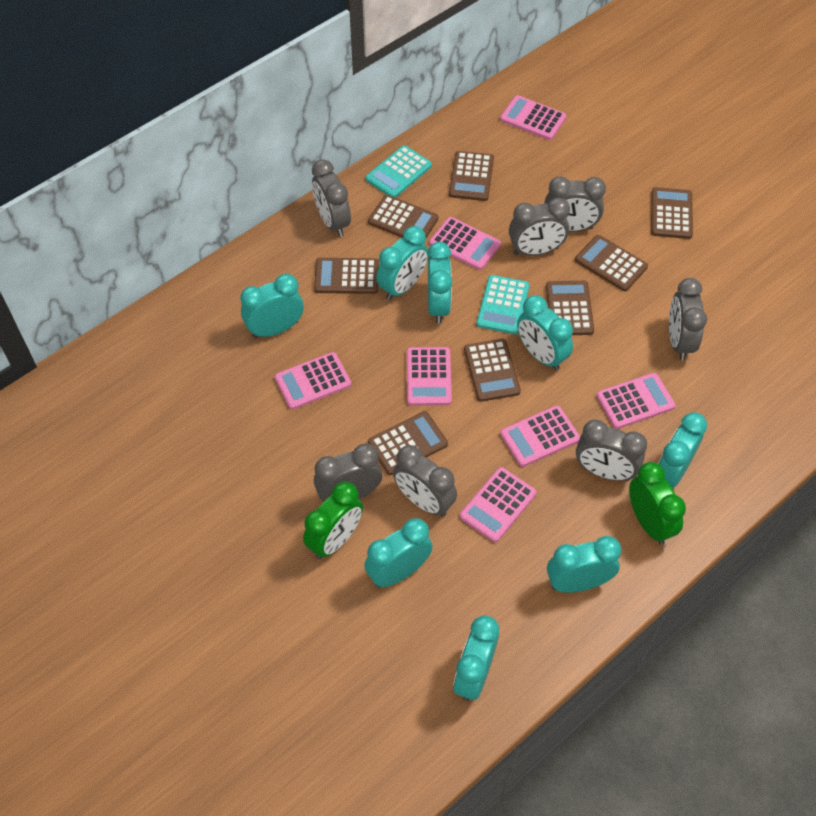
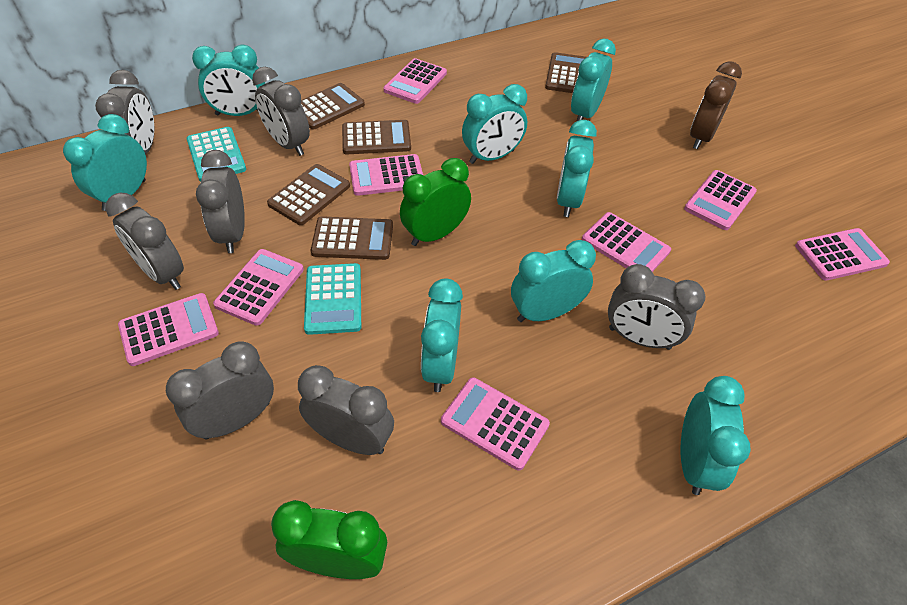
brown calculator: 8 -> 5
brown clock: 0 -> 1
pink calculator: 7 -> 8

